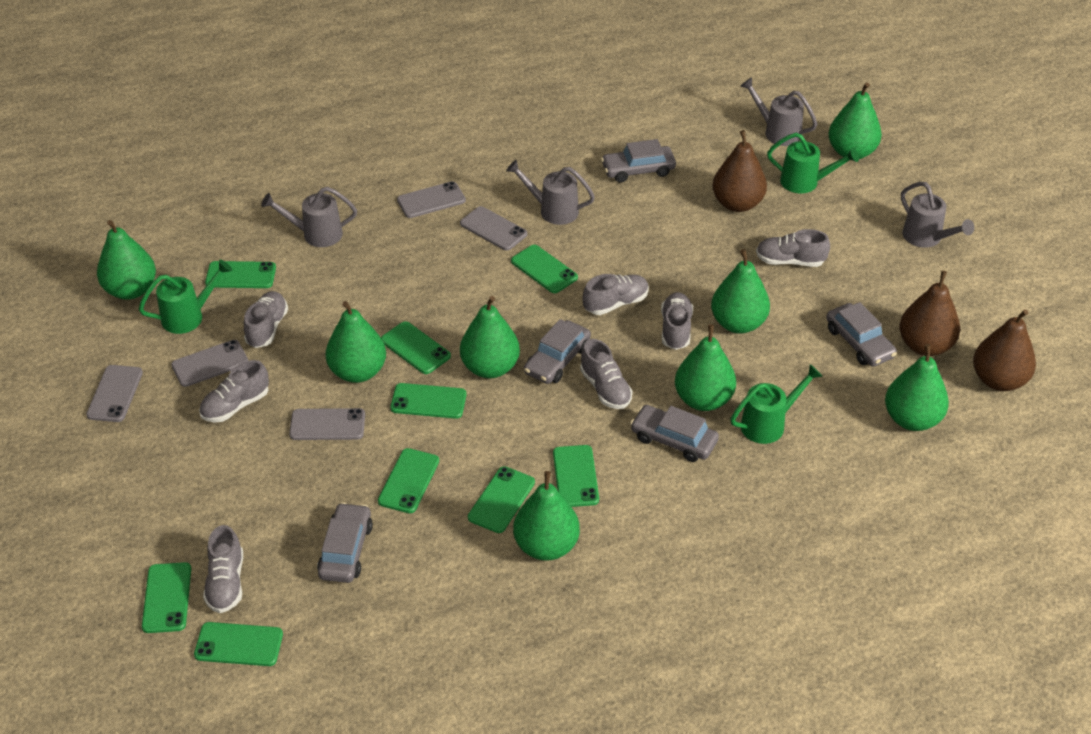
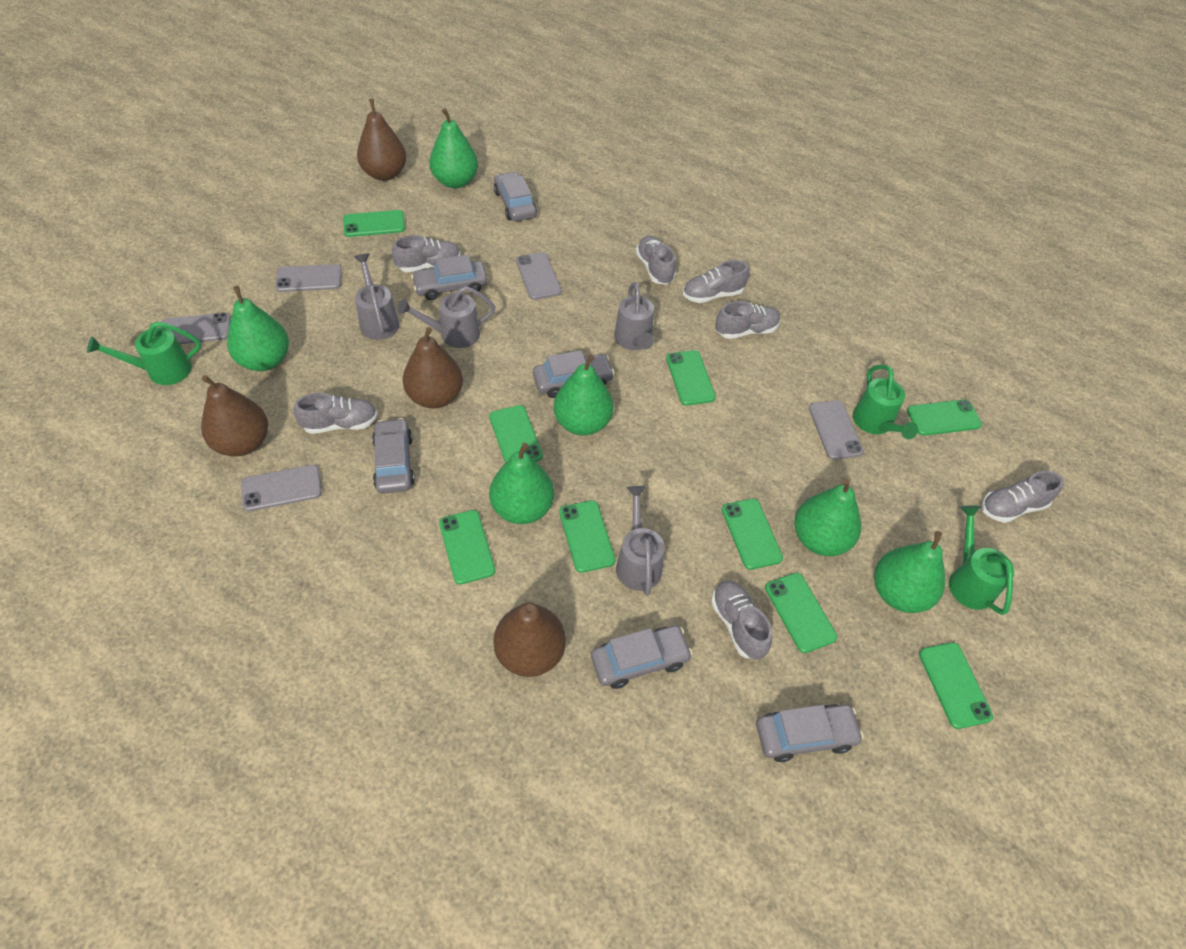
brown pear: 3 -> 4
green pear: 8 -> 6
grey car: 5 -> 6

